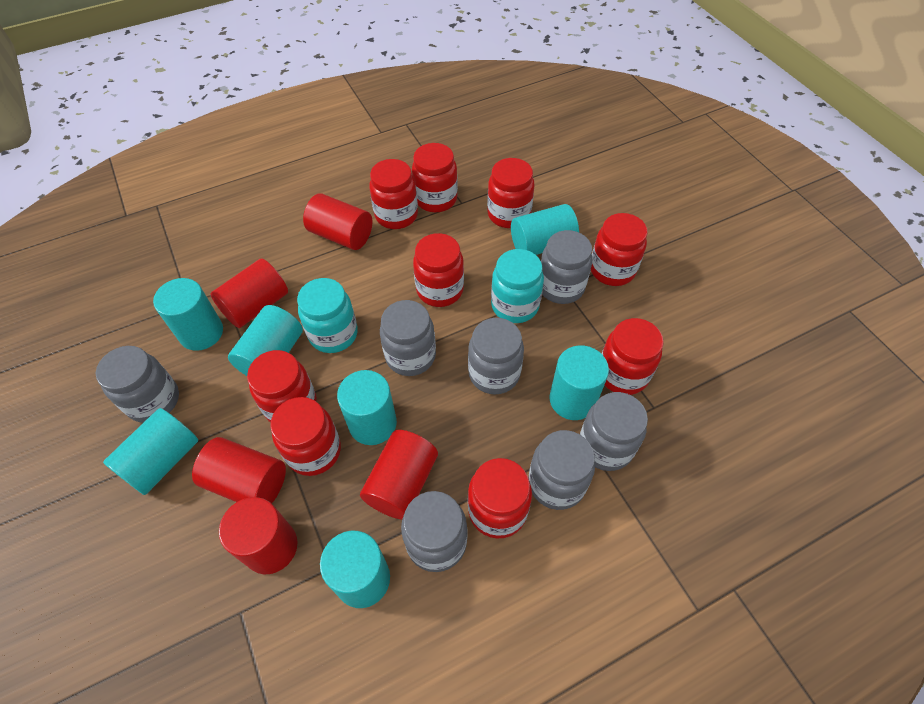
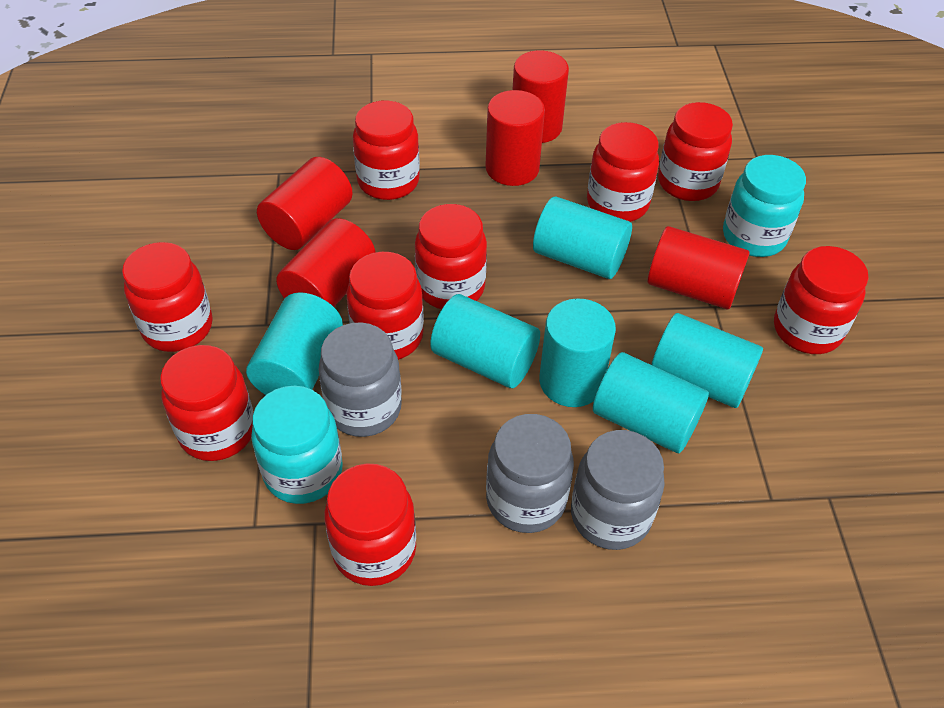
grey jar: 7 -> 3
turquoise cylinder: 7 -> 6

